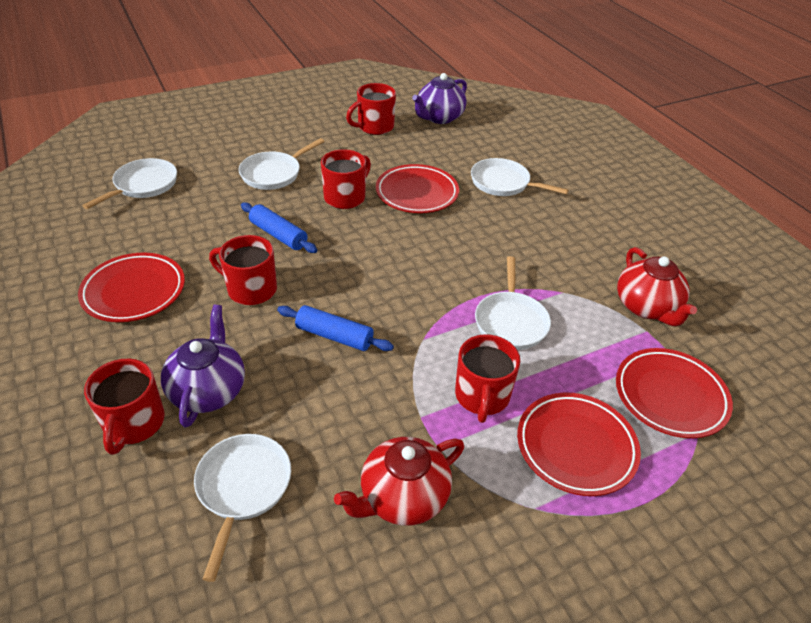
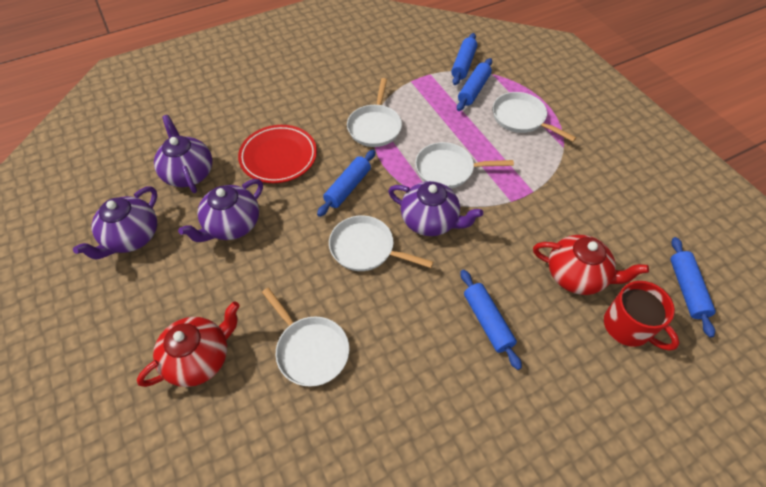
blue rolling pin: 2 -> 5
purple teapot: 2 -> 4
red mug: 5 -> 1
red plate: 4 -> 1

